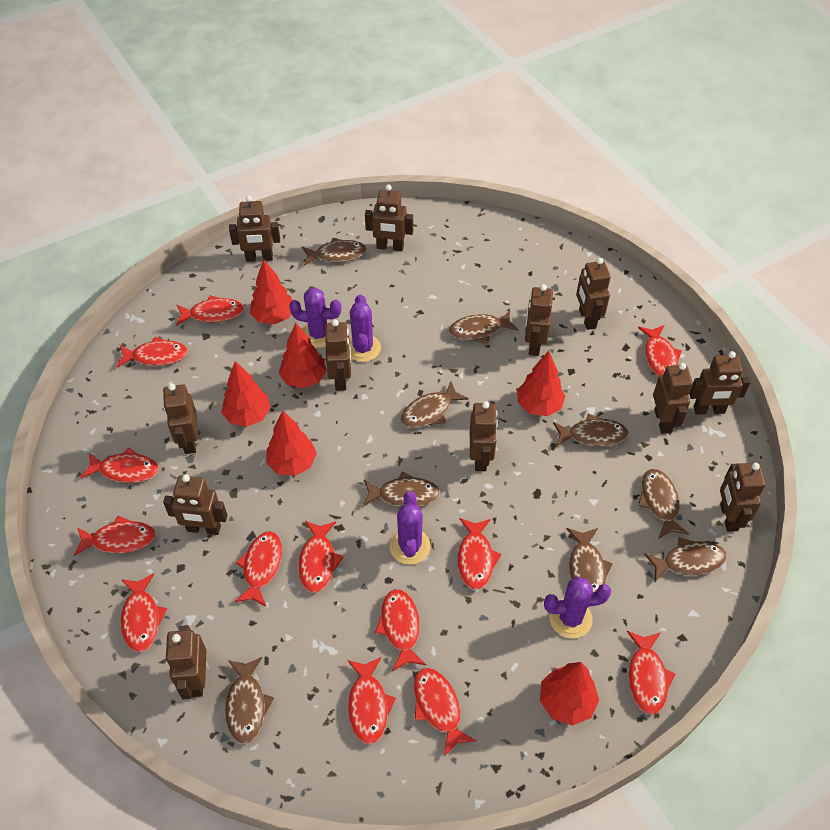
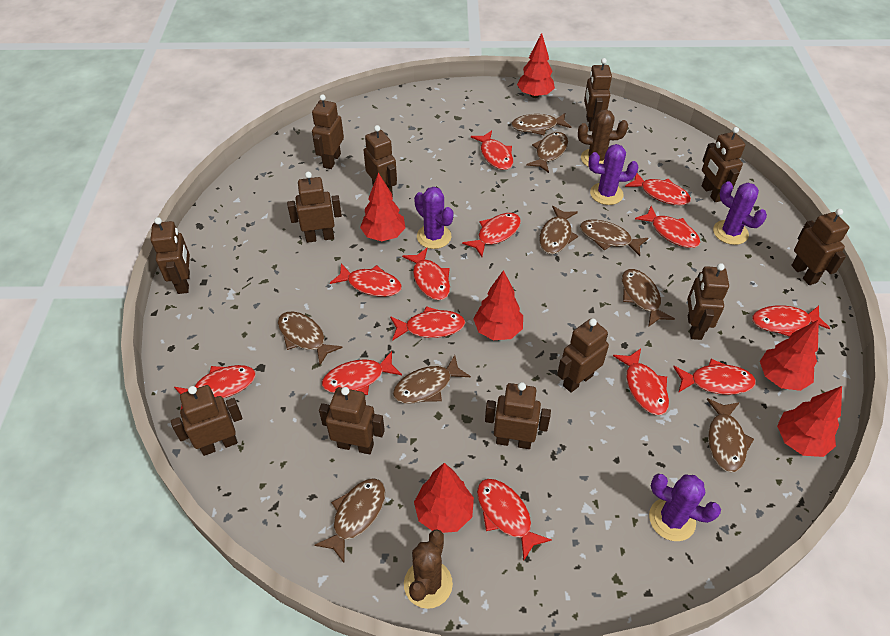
brown cactus: 0 -> 2

